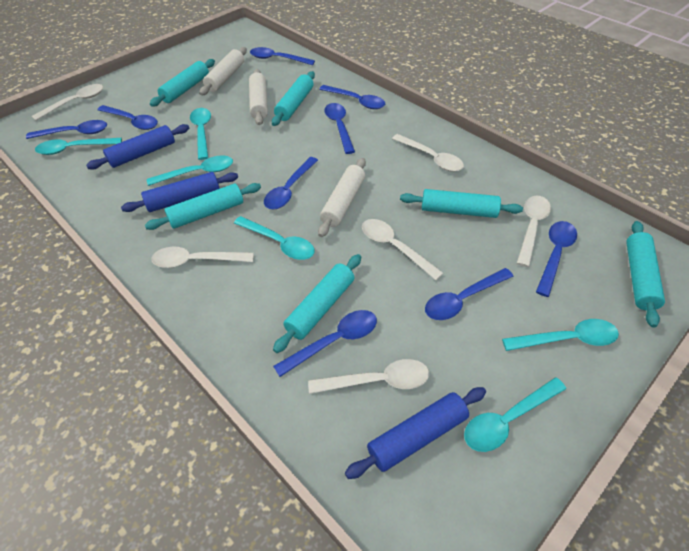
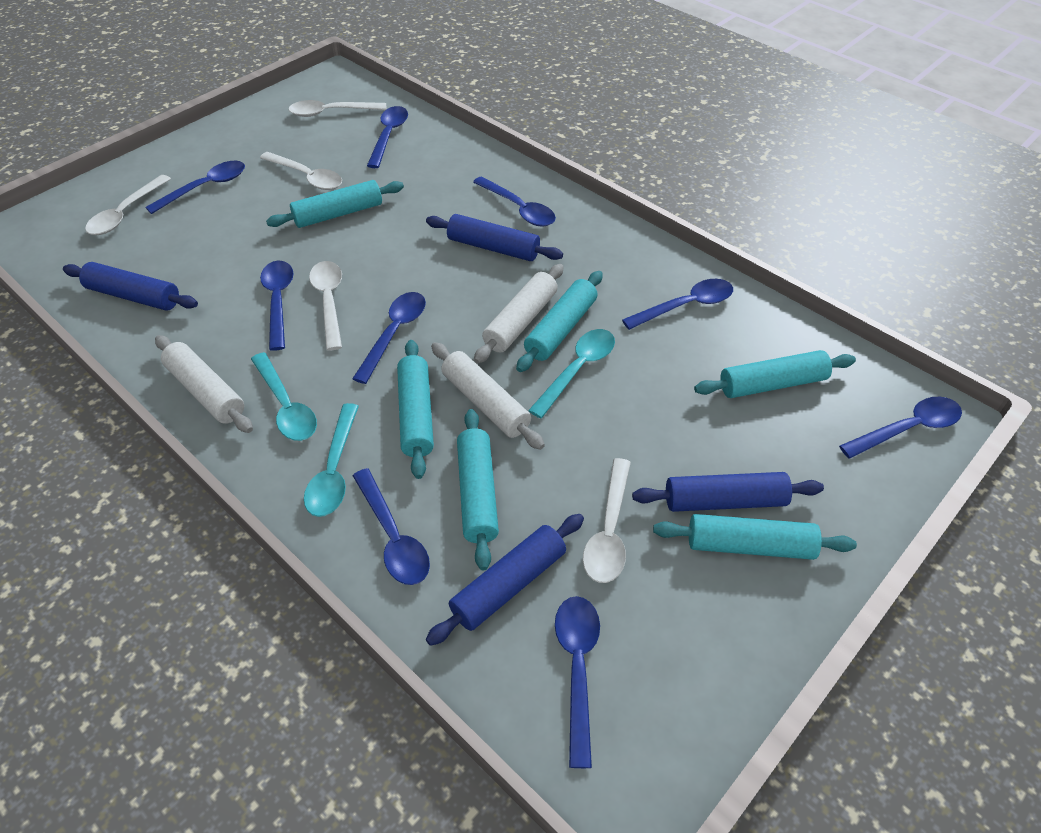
blue rolling pin: 3 -> 4
turquoise spoon: 6 -> 3
white spoon: 6 -> 5

